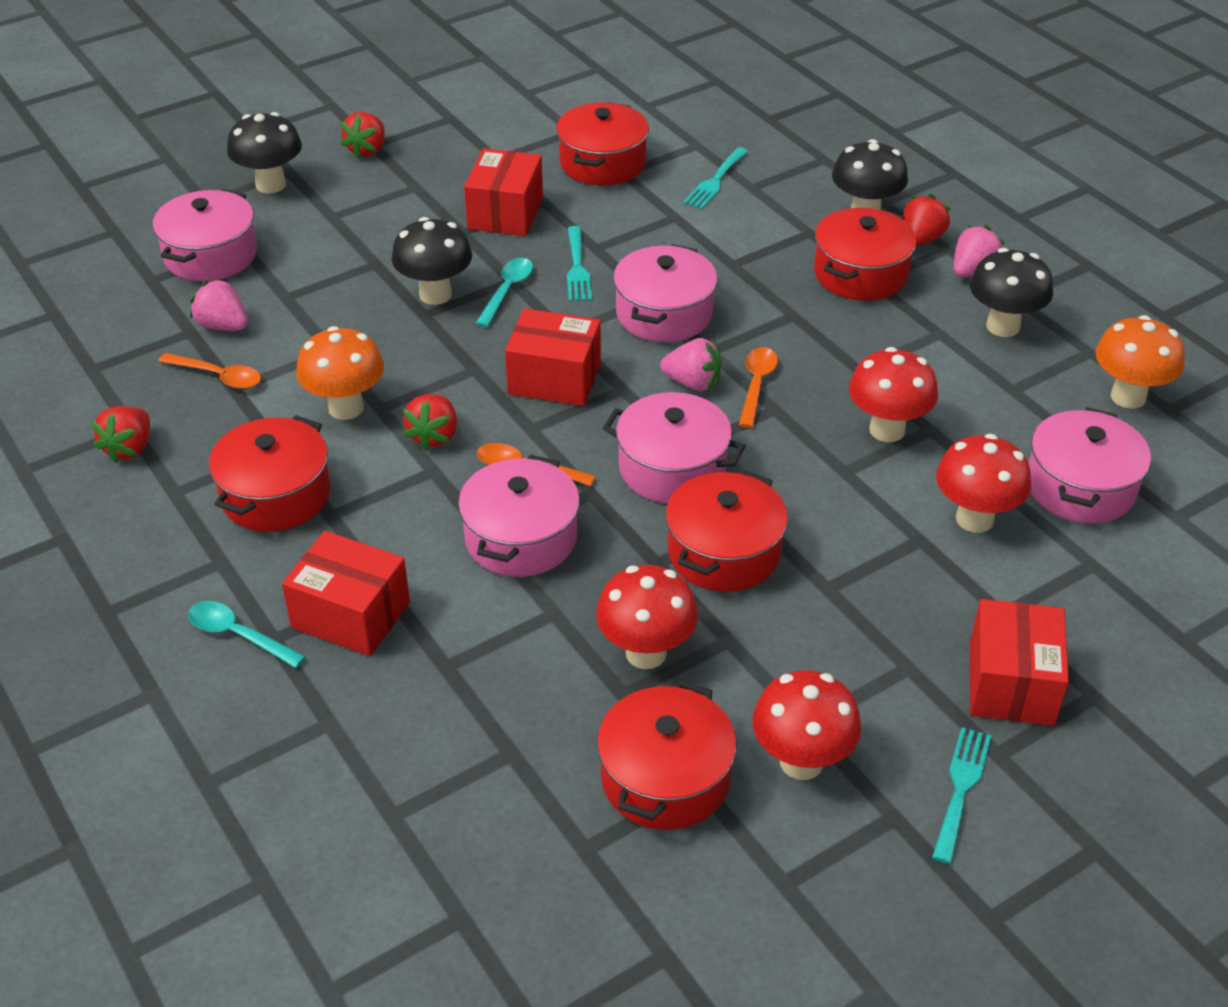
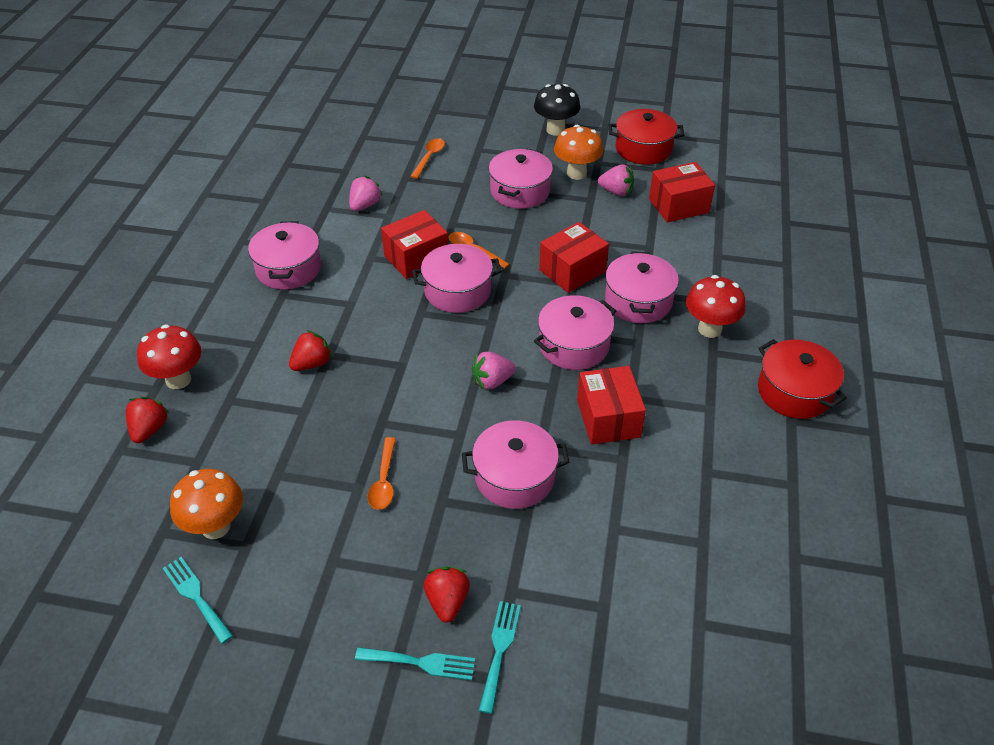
black mushroom: 4 -> 1
pink pot: 5 -> 6
red mushroom: 4 -> 2
red pot: 5 -> 2
red strawberry: 4 -> 3
turquoise spoon: 2 -> 0

